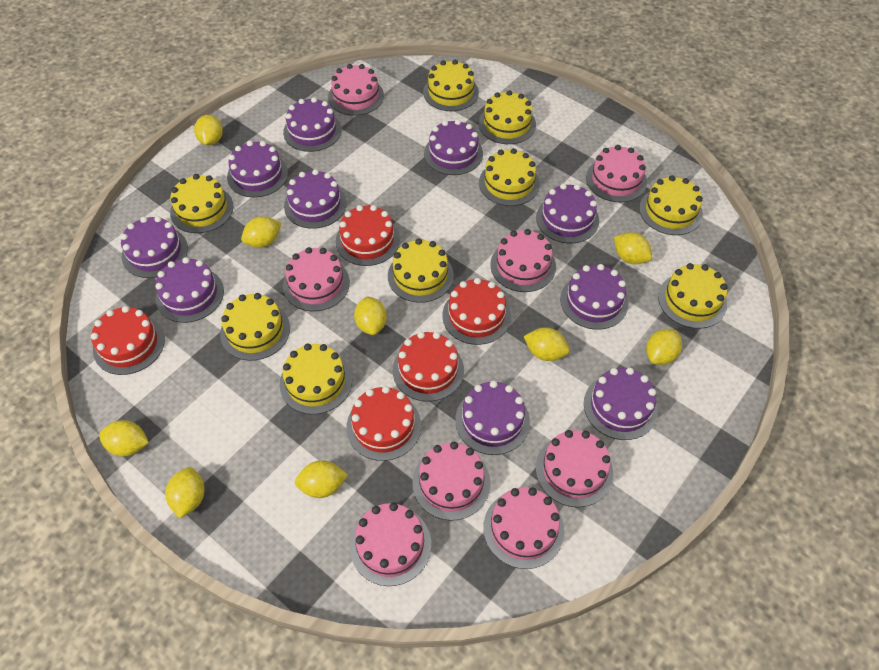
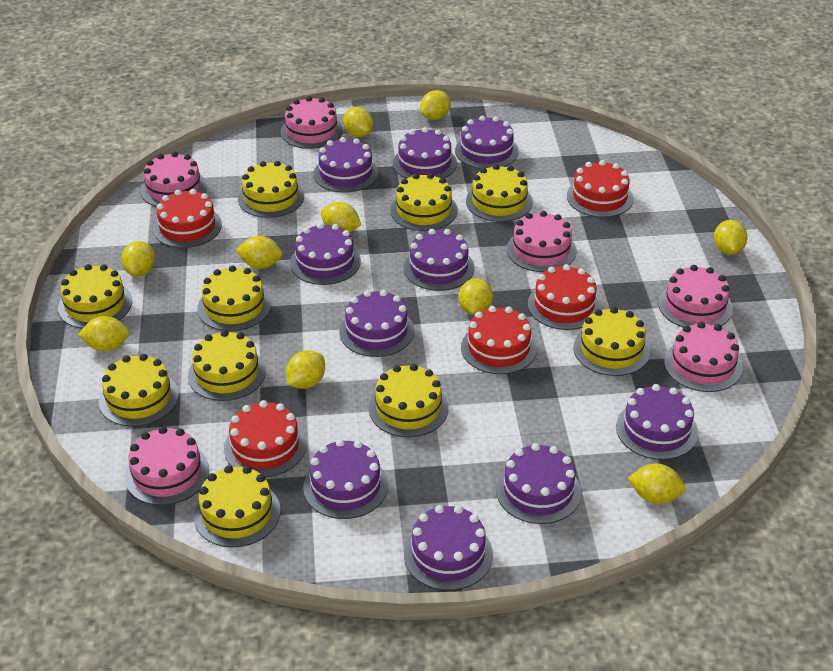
pink cake: 8 -> 6
yellow cake: 9 -> 10
yellow lemon: 9 -> 10

